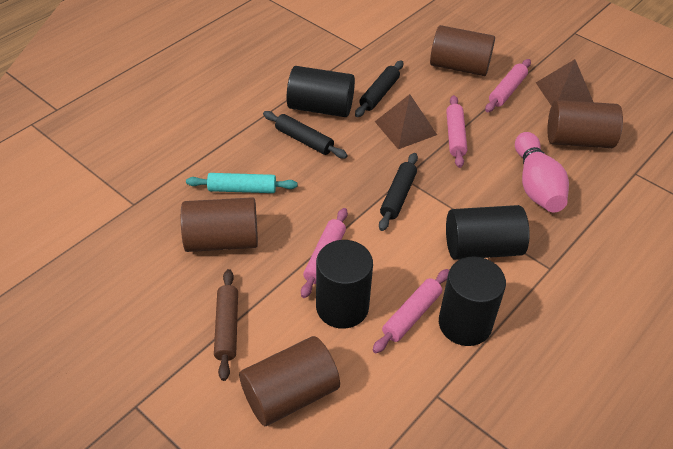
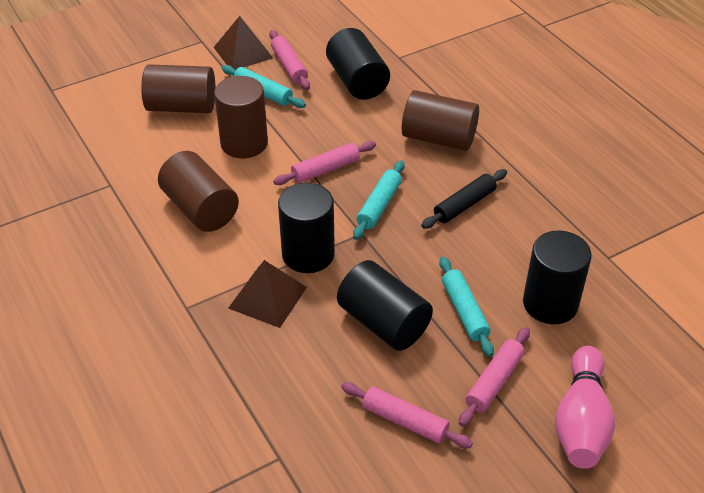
black rolling pin: 3 -> 1
brown rolling pin: 1 -> 0
turquoise rolling pin: 1 -> 3

